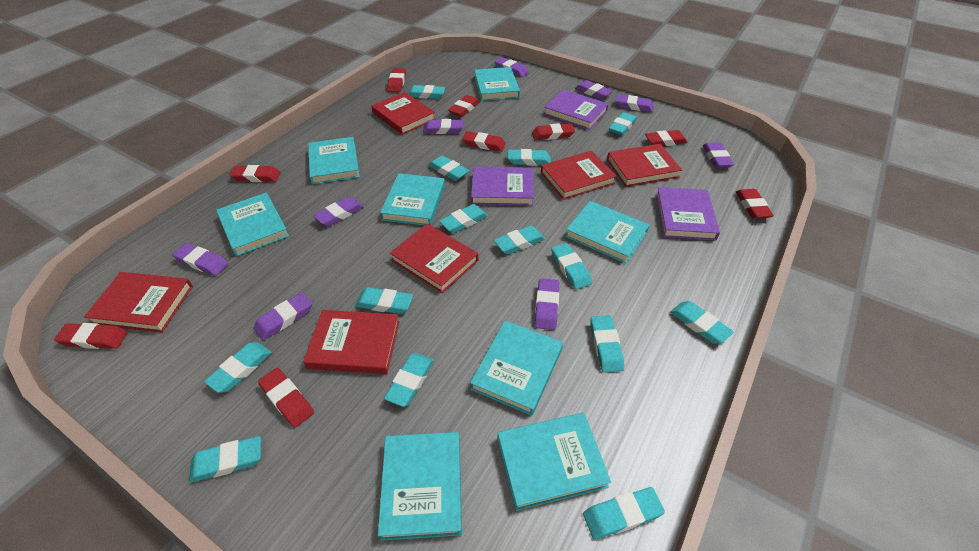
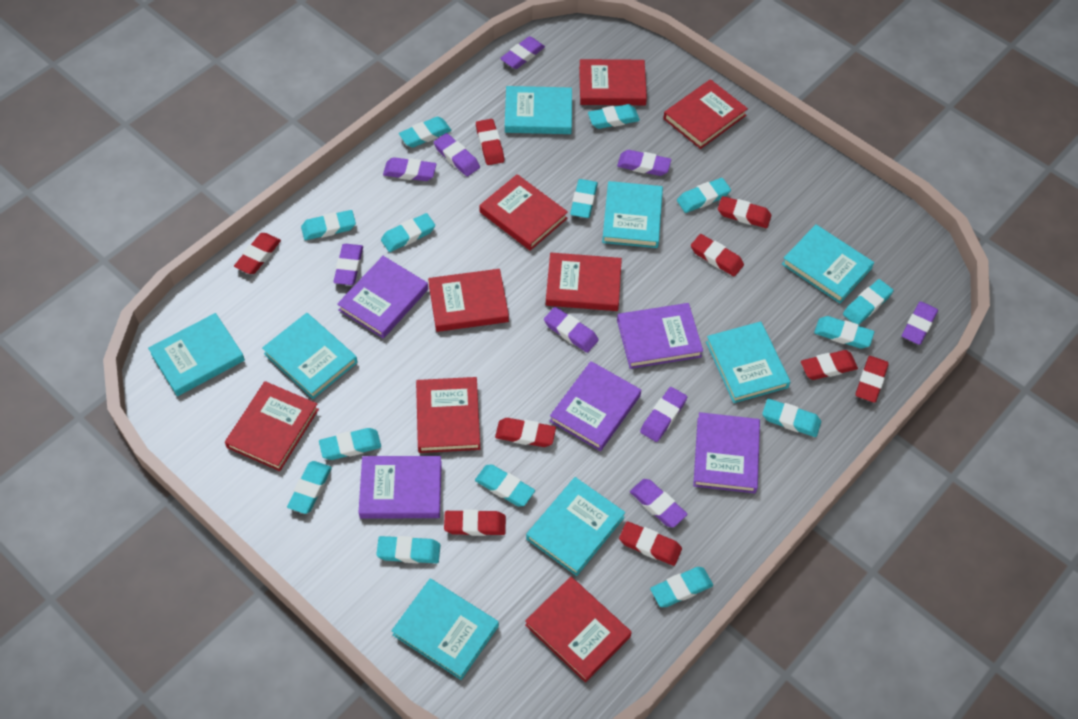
purple book: 3 -> 5
red book: 6 -> 8

